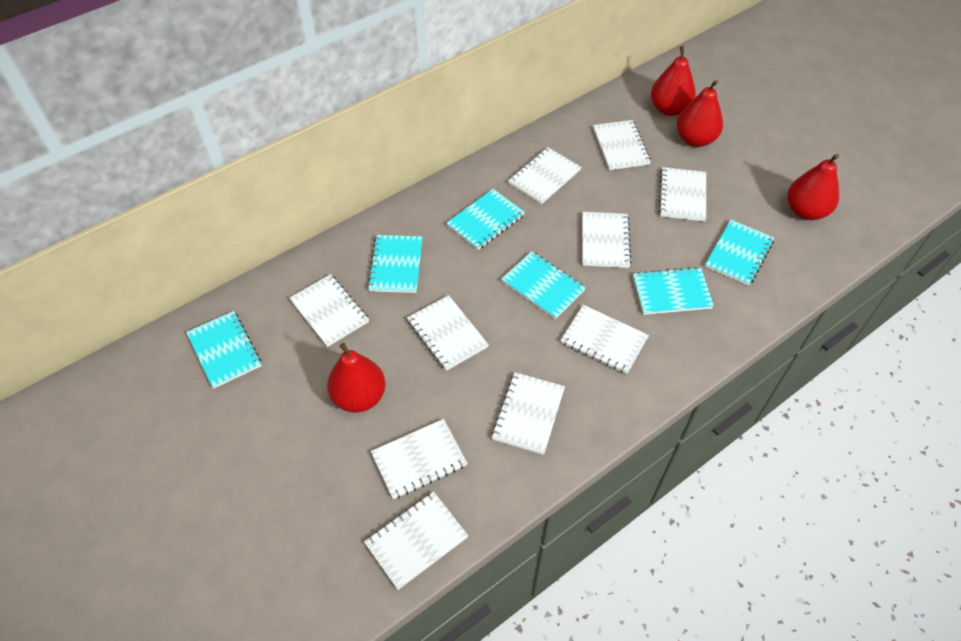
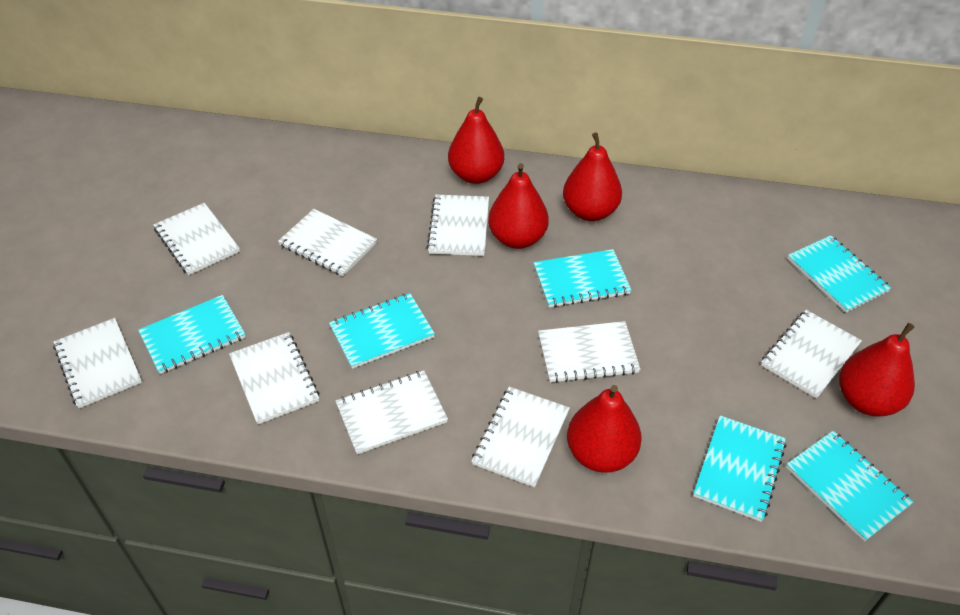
red pear: 4 -> 5
white notebook: 10 -> 9

